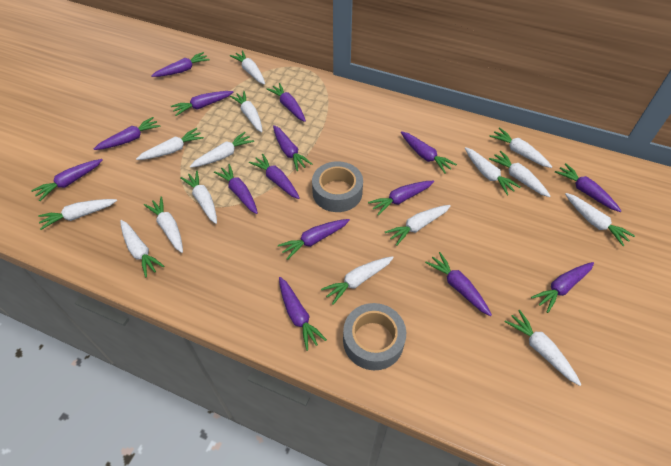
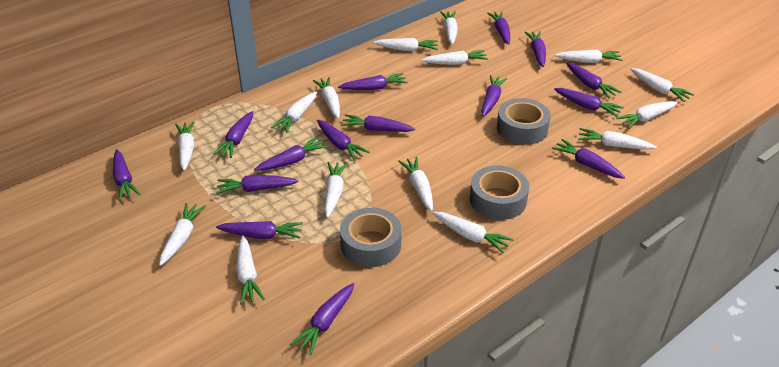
grey tape: 2 -> 3

